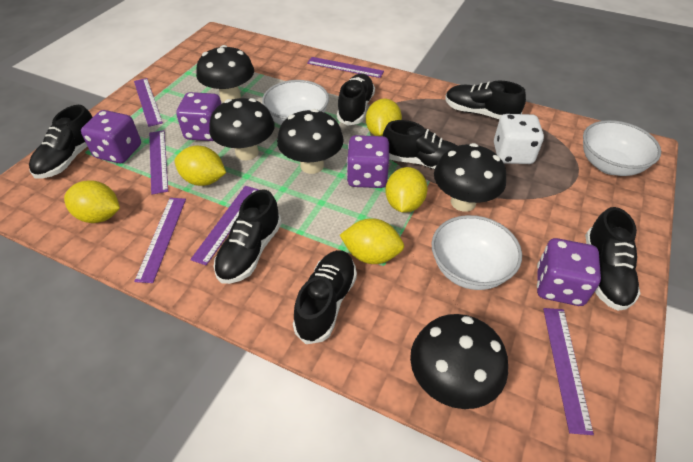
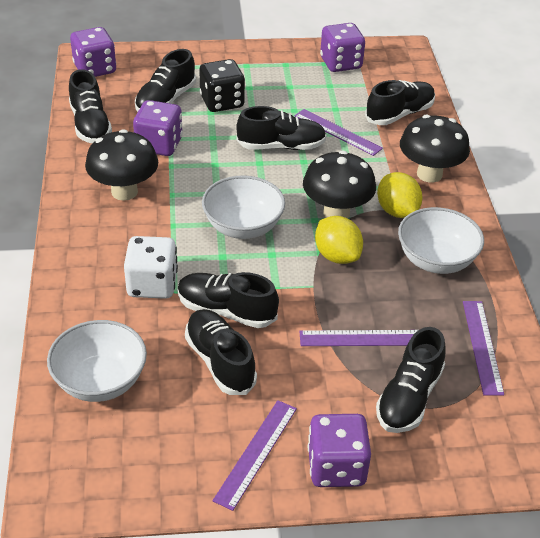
black dice: 0 -> 1
black mushroom: 5 -> 3
purple ruler: 6 -> 4
yellow lemon: 5 -> 2

